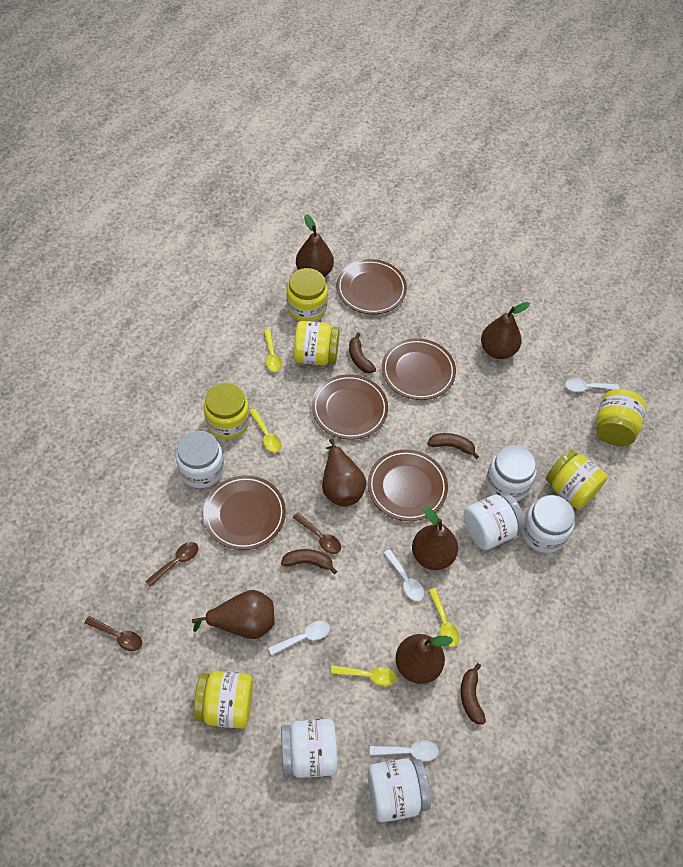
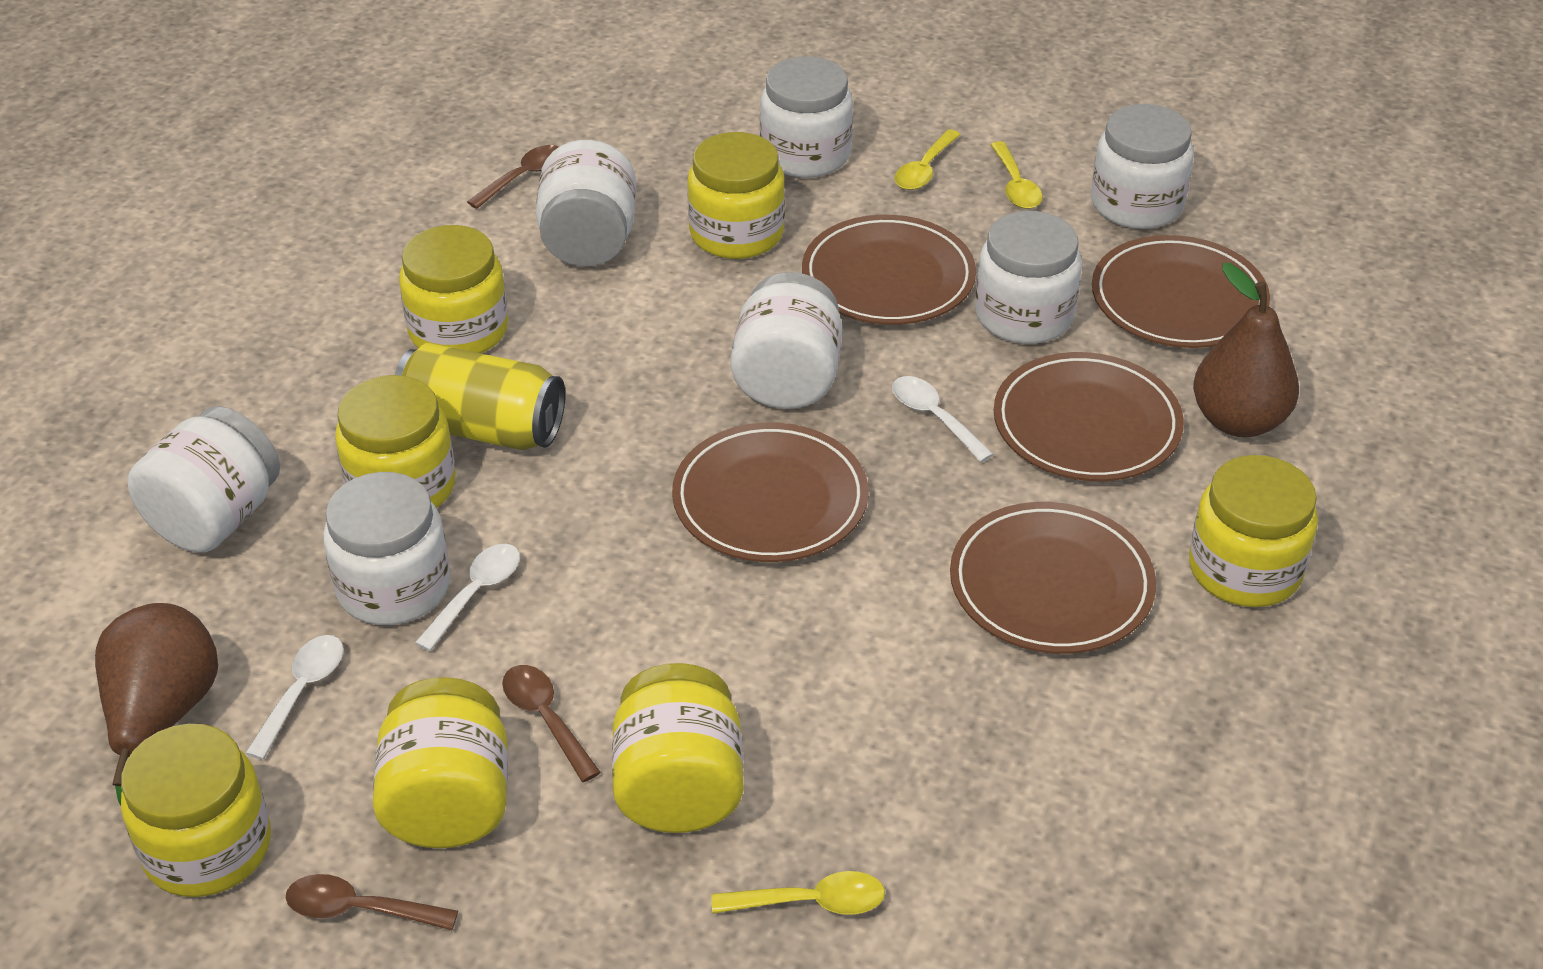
brown banana: 4 -> 0
brown pear: 6 -> 2
white jar: 6 -> 7
white spoon: 4 -> 3
yellow can: 0 -> 1
yellow jar: 6 -> 7
yellow spoon: 4 -> 3

